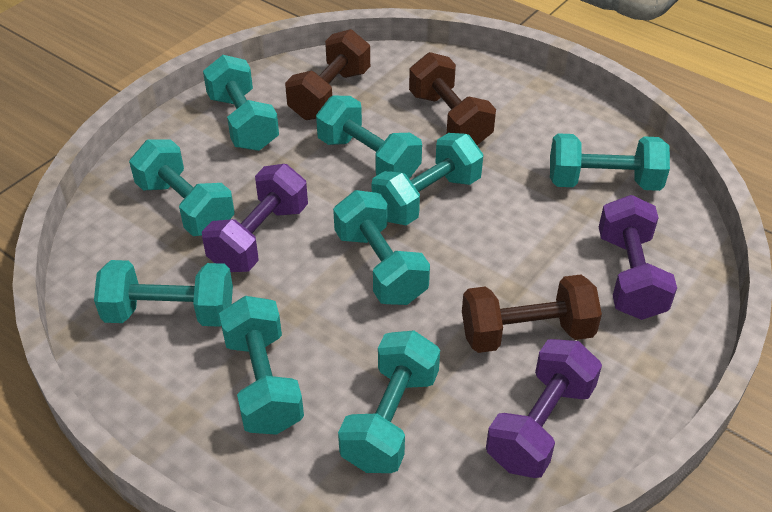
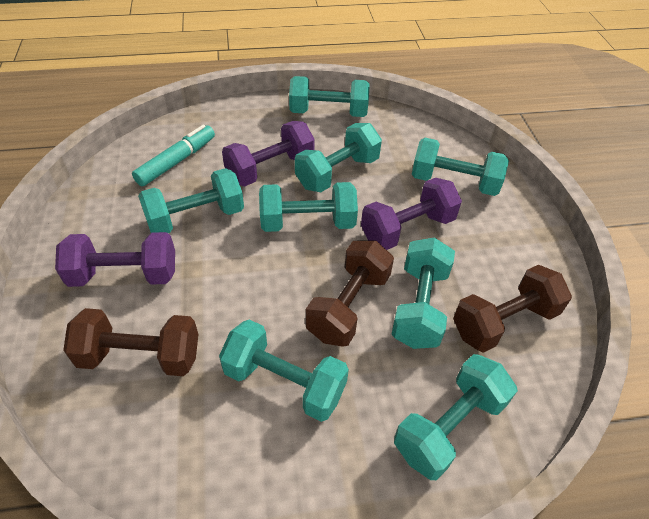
turquoise dumbbell: 9 -> 8
turquoise marker: 0 -> 1

